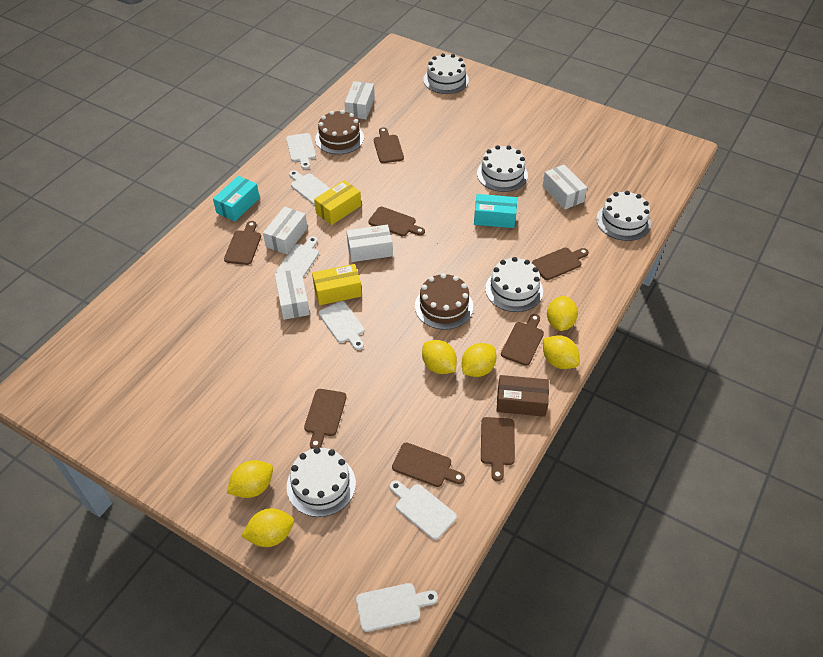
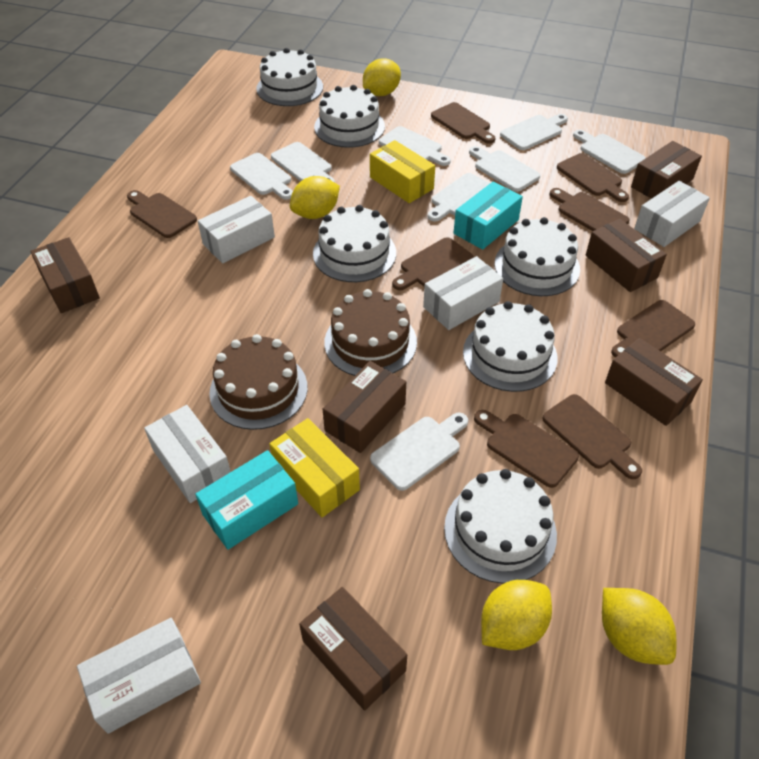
brown box: 1 -> 6
white cake: 5 -> 6
white cutting board: 6 -> 8
yellow lemon: 6 -> 4

